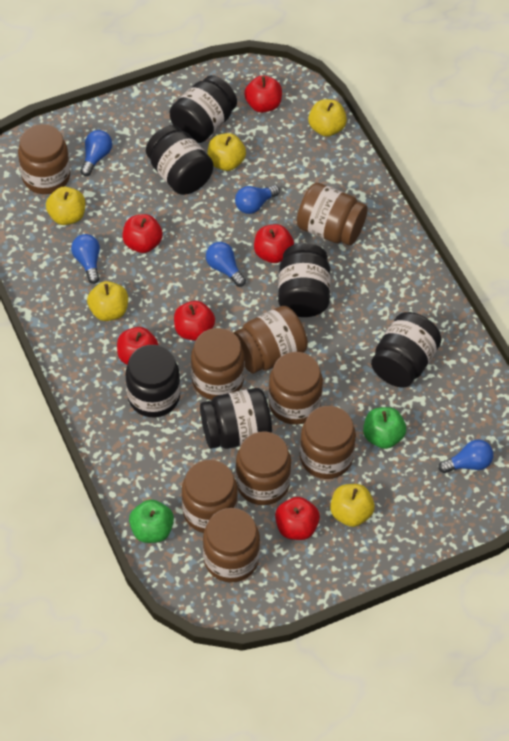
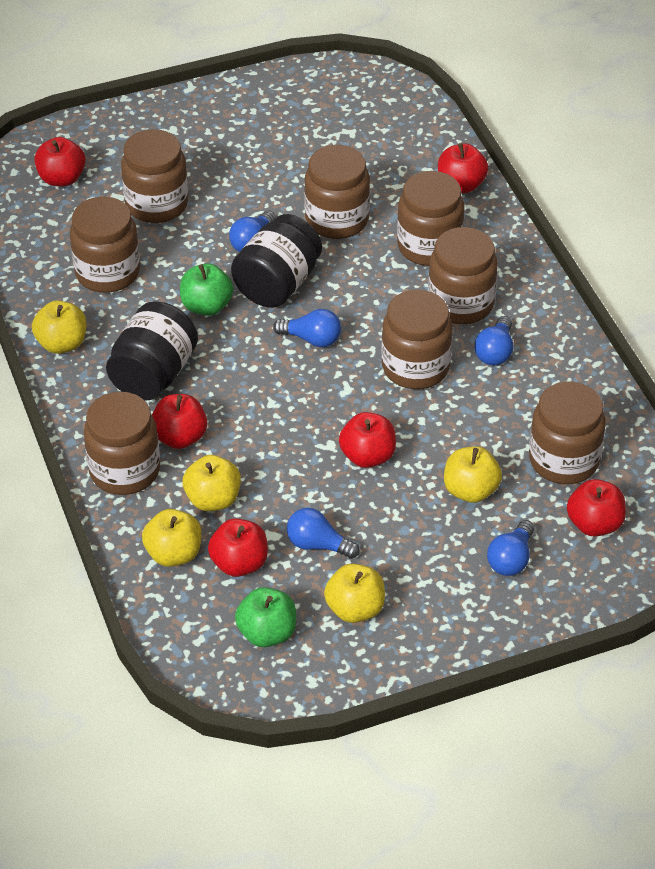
black jar: 6 -> 2
brown jar: 9 -> 8

